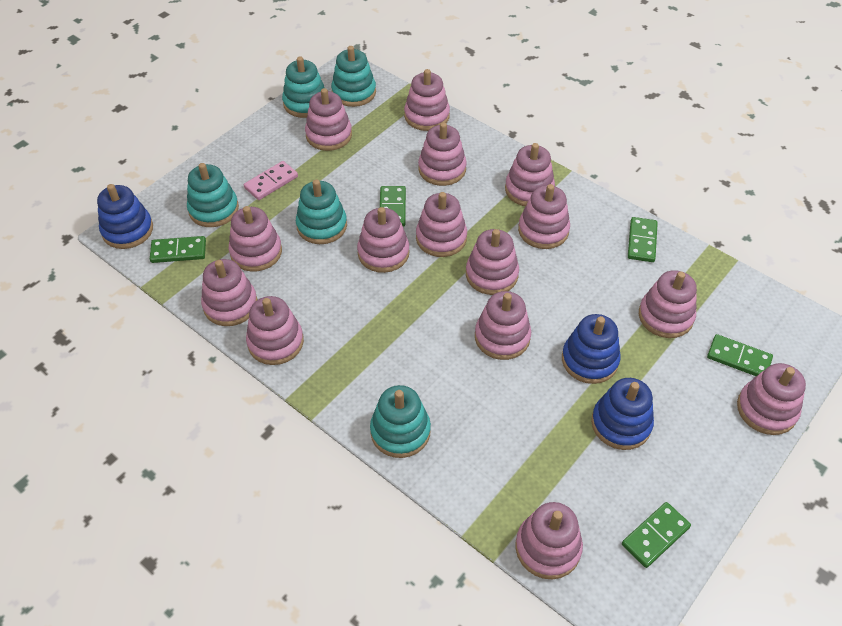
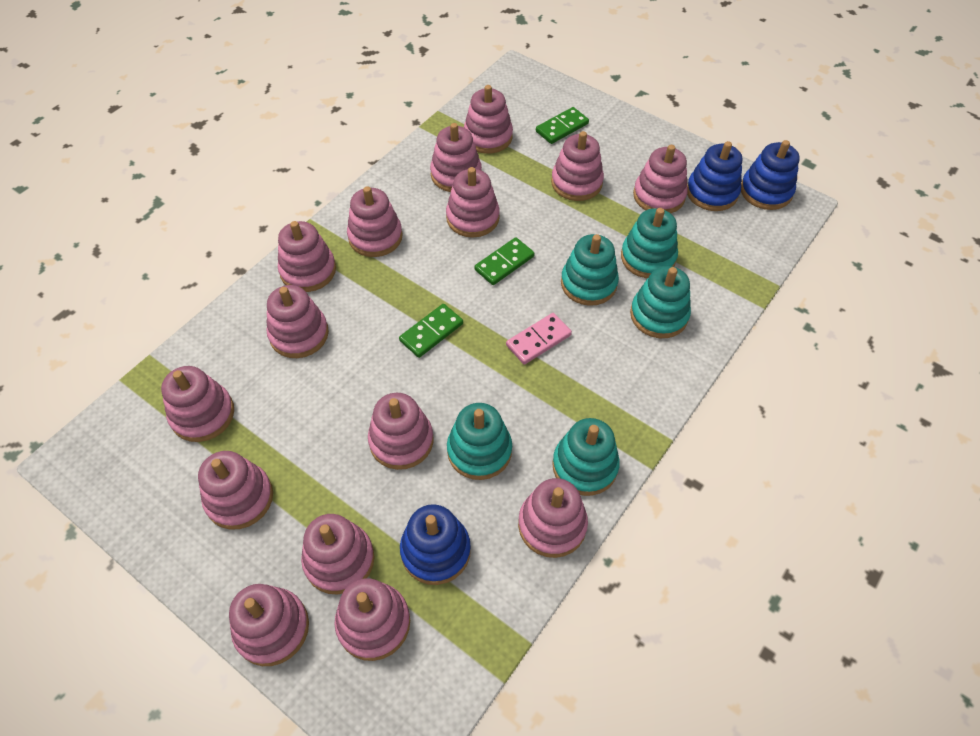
green domino: 5 -> 3

